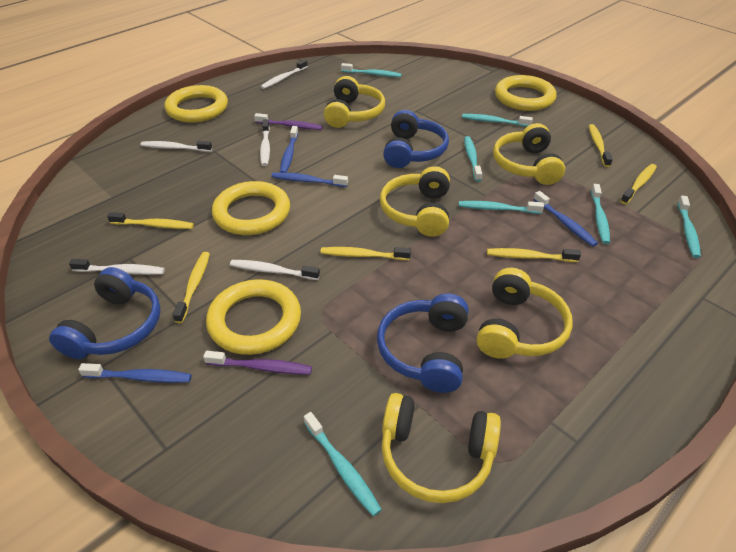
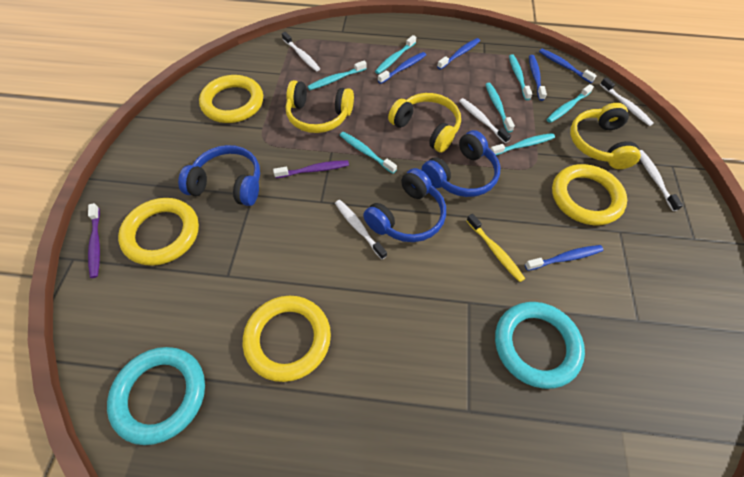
blue toothbrush: 4 -> 5
turquoise ring: 0 -> 2
yellow headphones: 5 -> 3
yellow toothbrush: 6 -> 1

